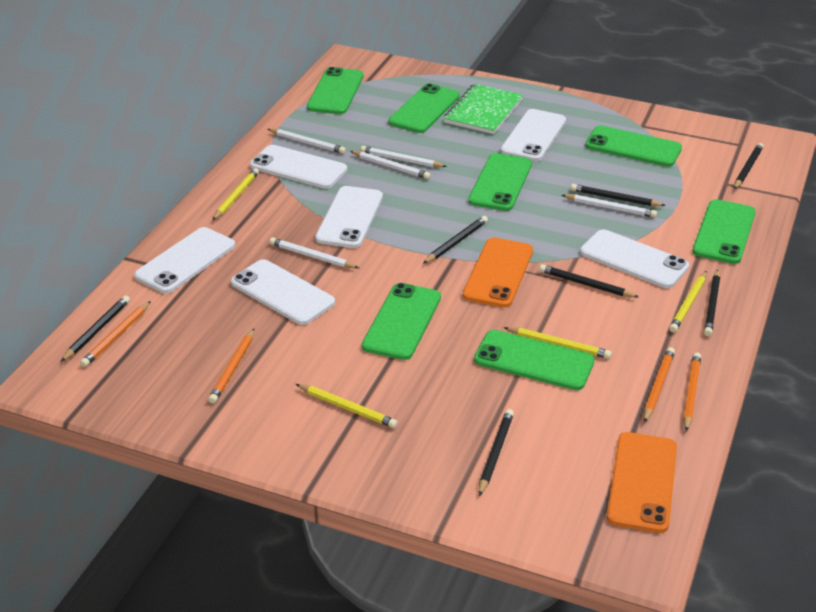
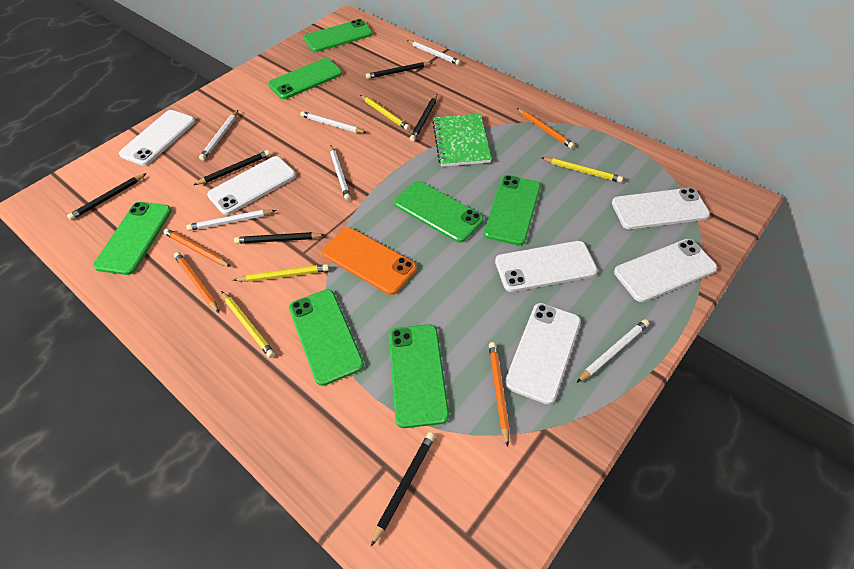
black pencil: 7 -> 6
orange phone: 2 -> 1
white pencil: 5 -> 6

